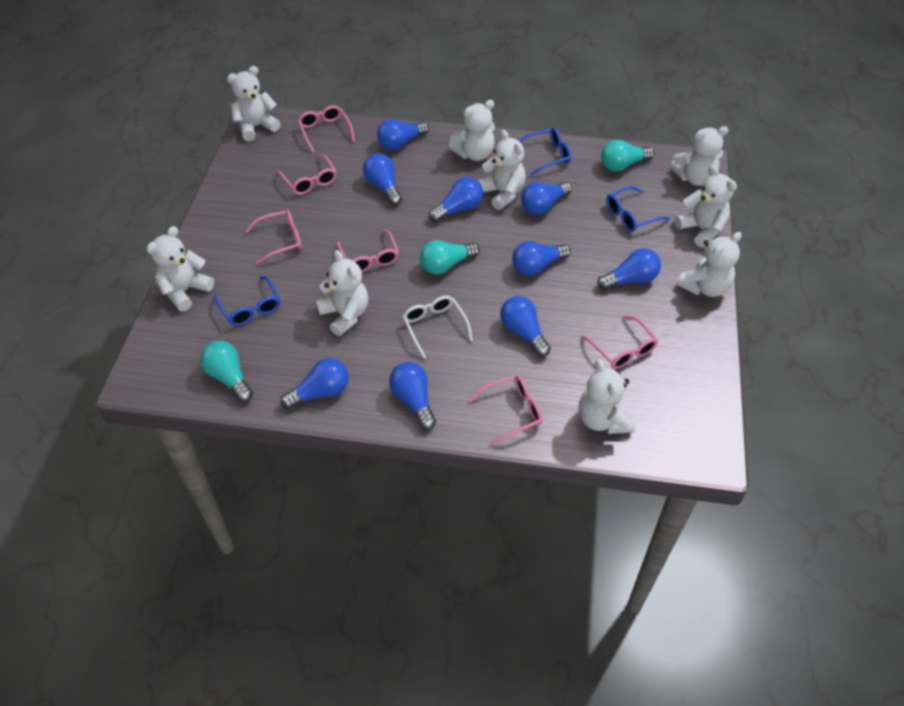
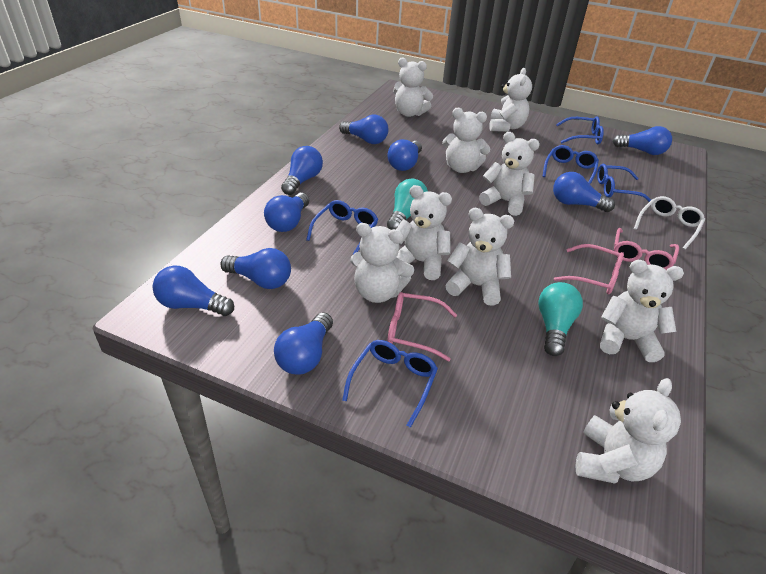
blue glasses: 3 -> 5
pink glasses: 6 -> 3
turquoise light bulb: 3 -> 2

